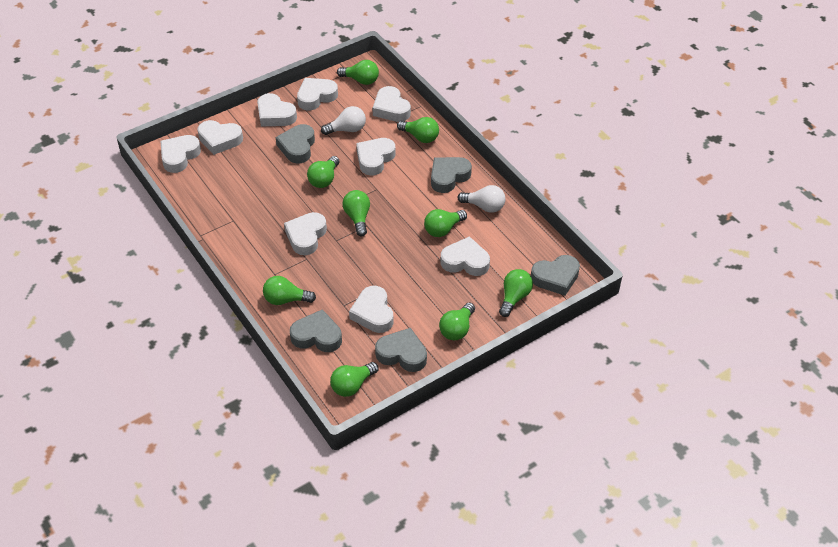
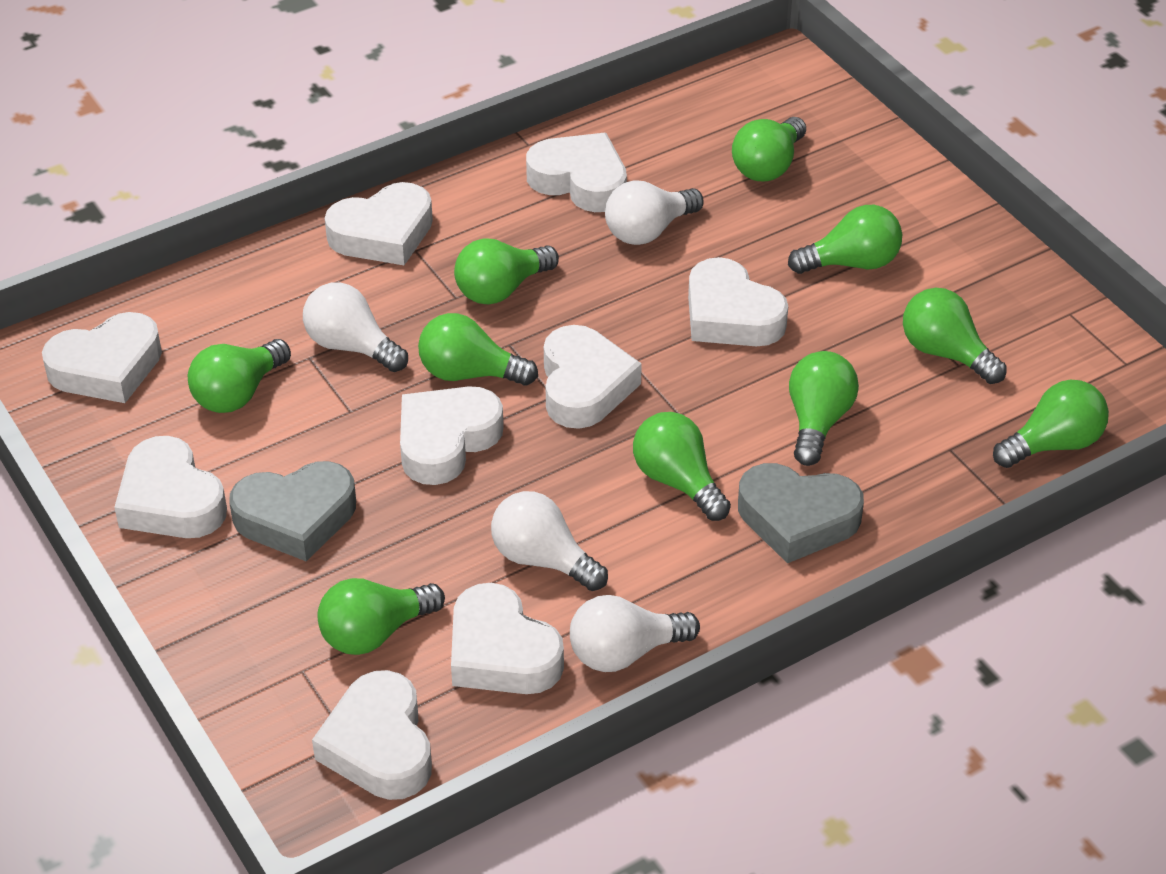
green light bulb: 9 -> 10
grey heart: 5 -> 2
white light bulb: 2 -> 4

